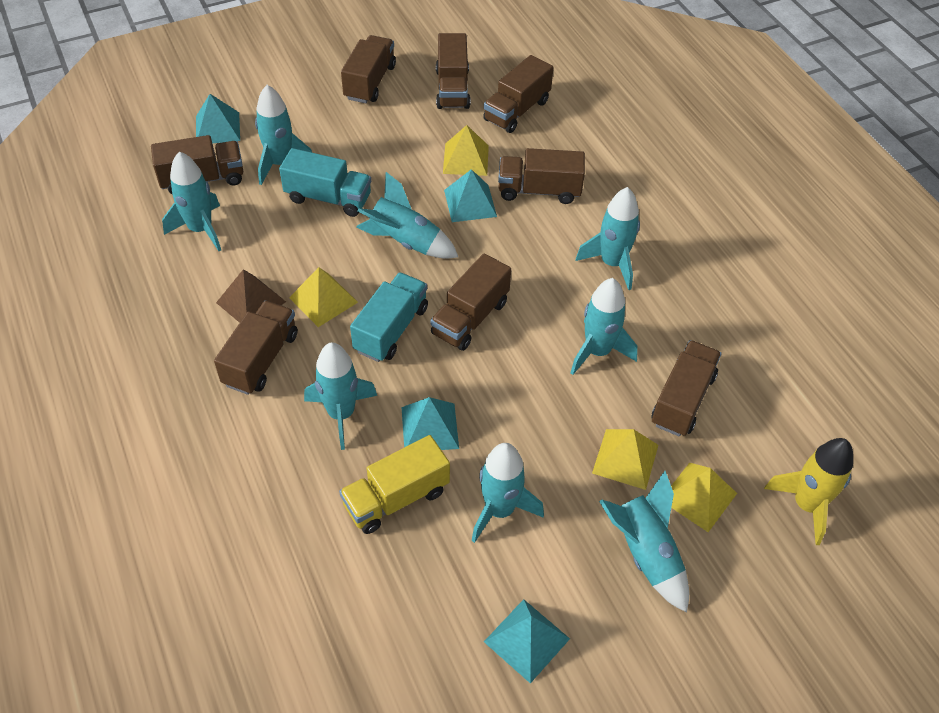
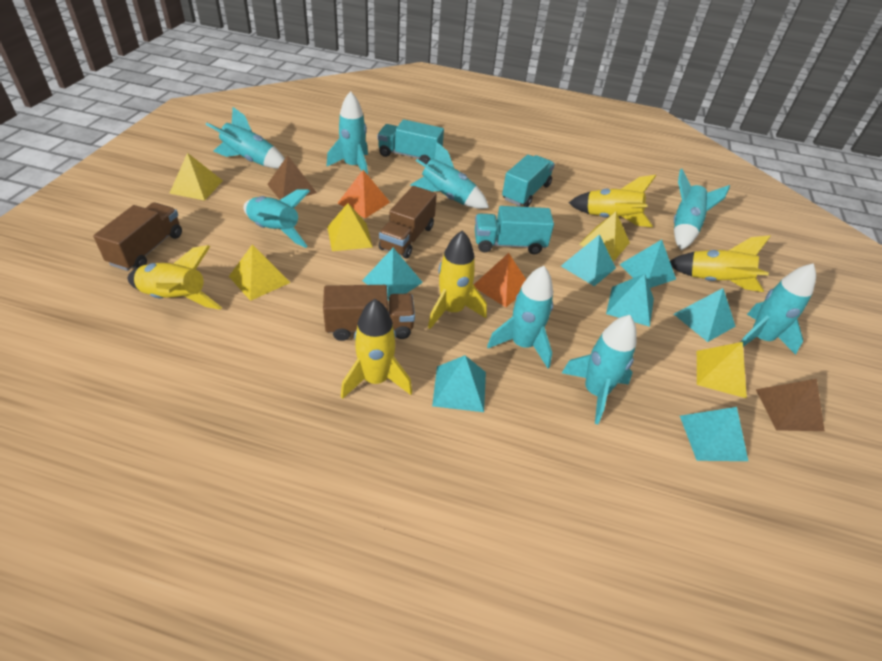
brown pyramid: 1 -> 2
brown truck: 8 -> 3
orange pyramid: 0 -> 2
turquoise pyramid: 4 -> 7
turquoise truck: 2 -> 3
yellow pyramid: 4 -> 5
yellow rocket: 1 -> 5
yellow truck: 1 -> 0

